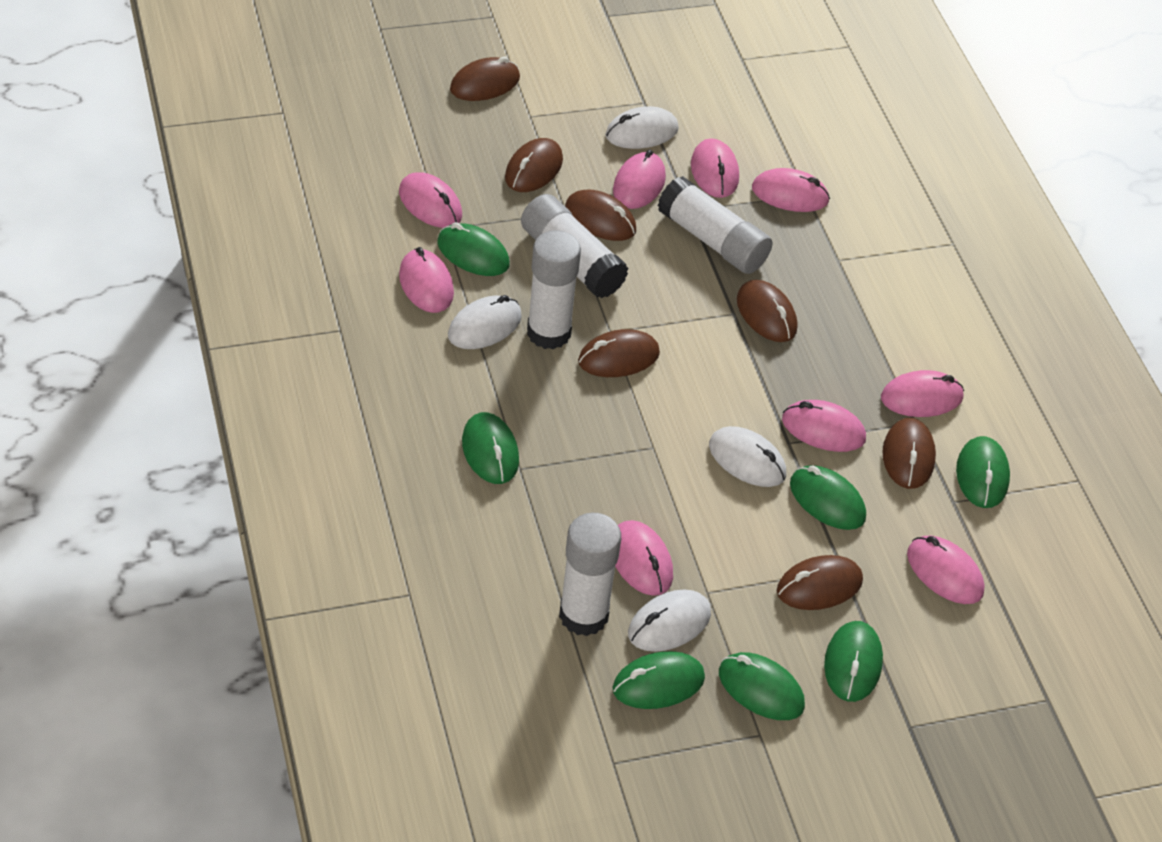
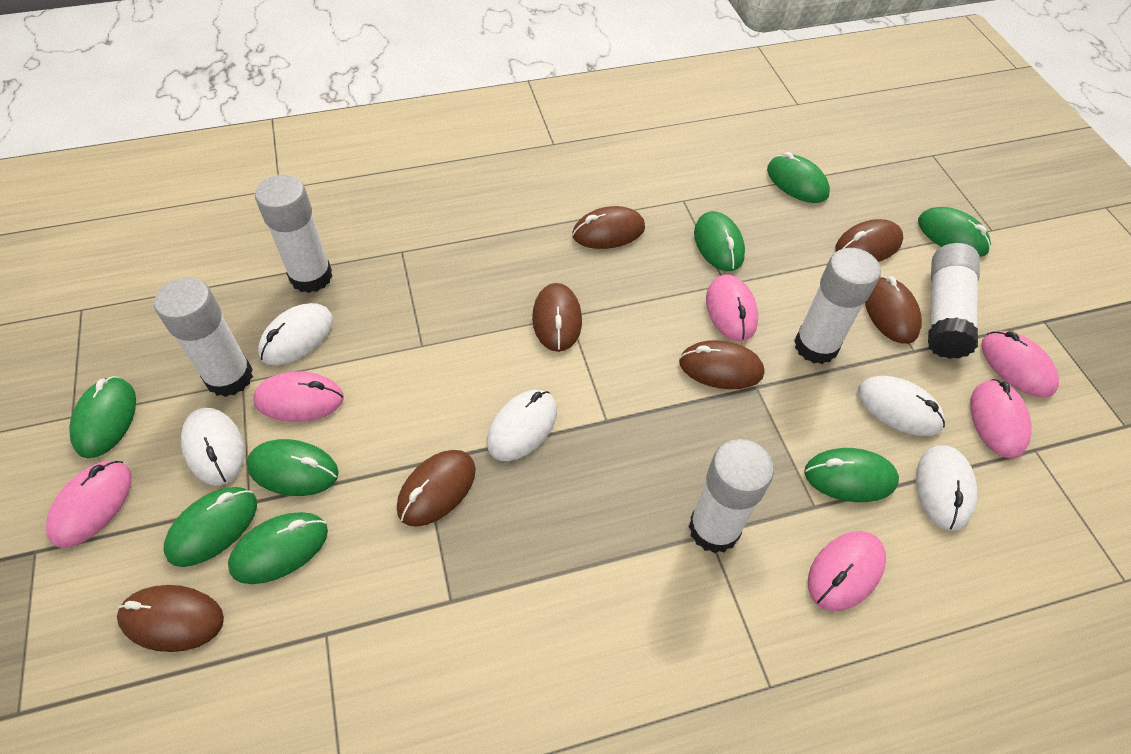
green mouse: 7 -> 8
pink mouse: 9 -> 6
white glue stick: 4 -> 5
white mouse: 4 -> 5

